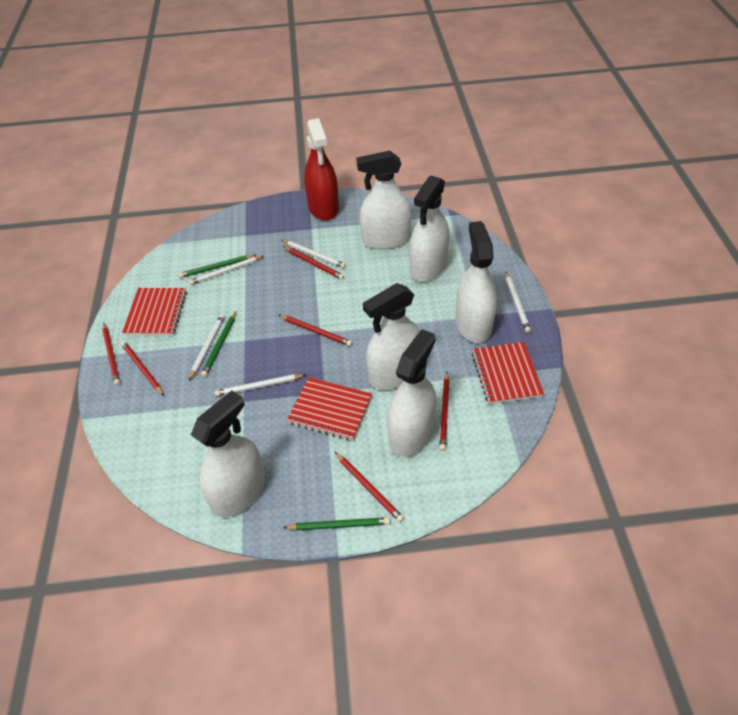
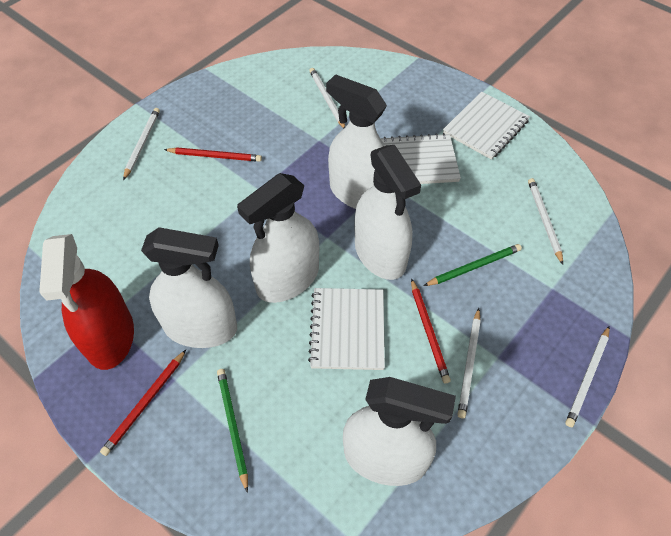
green pencil: 3 -> 2
red notebook: 3 -> 0
red pencil: 6 -> 3
white notebook: 0 -> 3
white spray bottle: 6 -> 5

